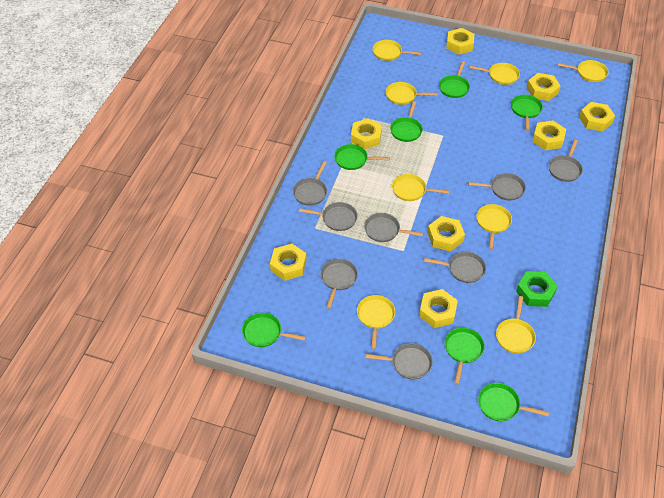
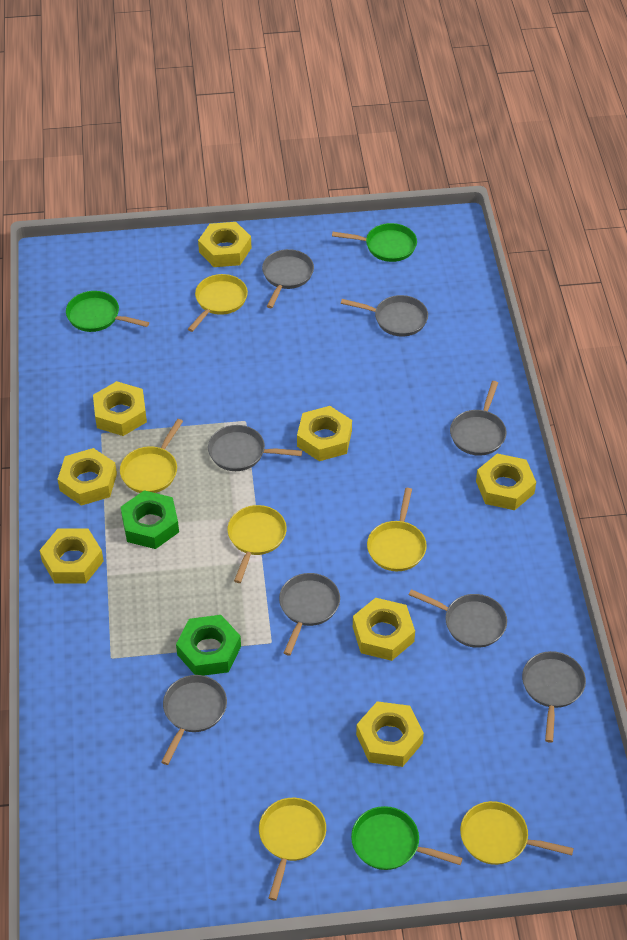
green nut: 1 -> 2
green pan: 7 -> 3
yellow pan: 8 -> 6

